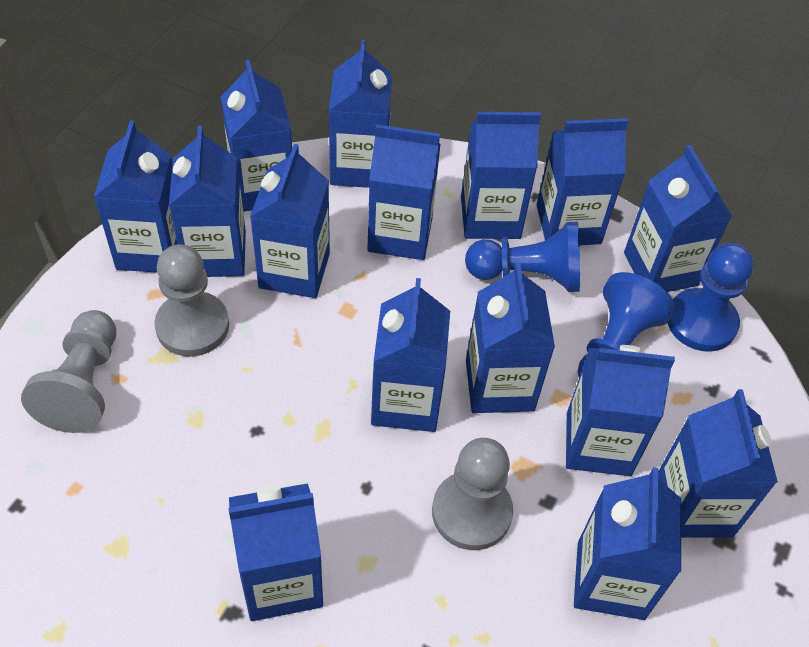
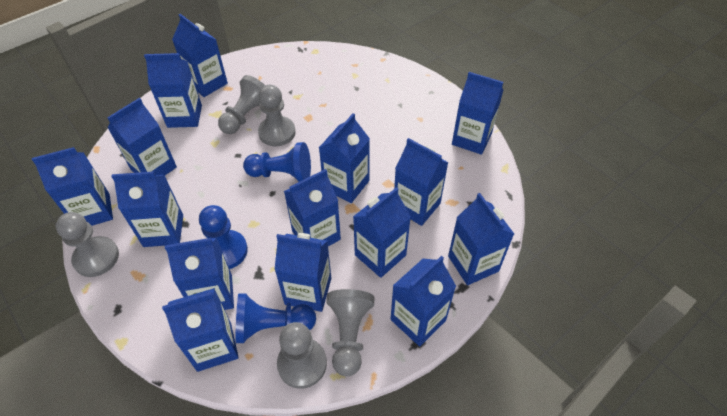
grey pawn: 3 -> 5

